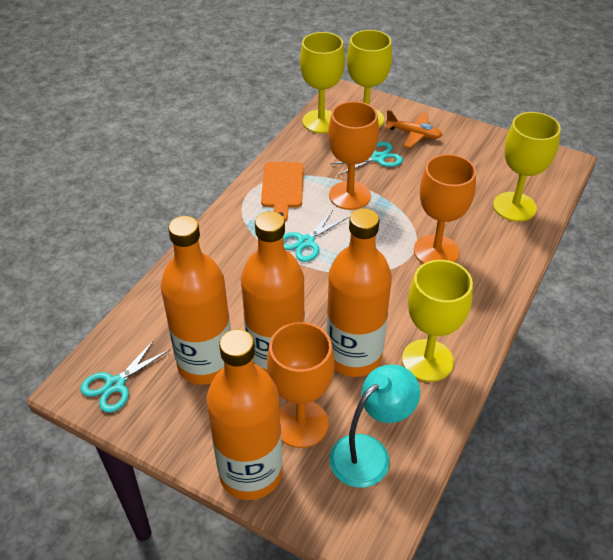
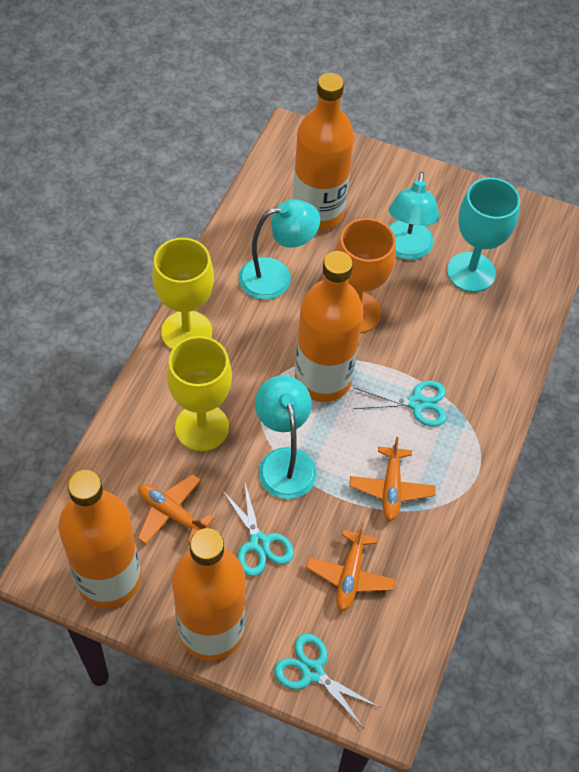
orange cutting board: 1 -> 0
orange goblet: 3 -> 1
orange plane: 1 -> 3
turquoise goblet: 0 -> 1
turquoise lamp: 1 -> 3
yellow goblet: 4 -> 2

